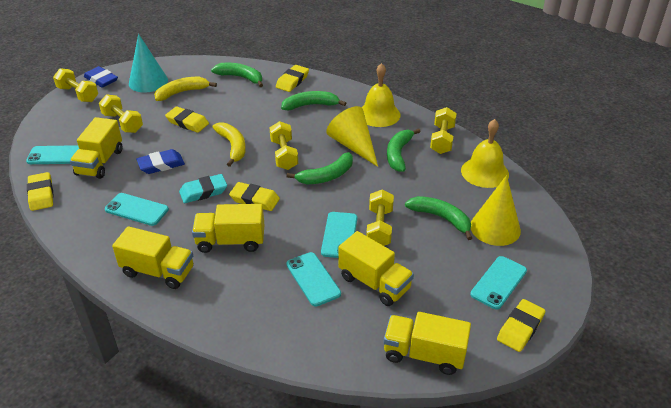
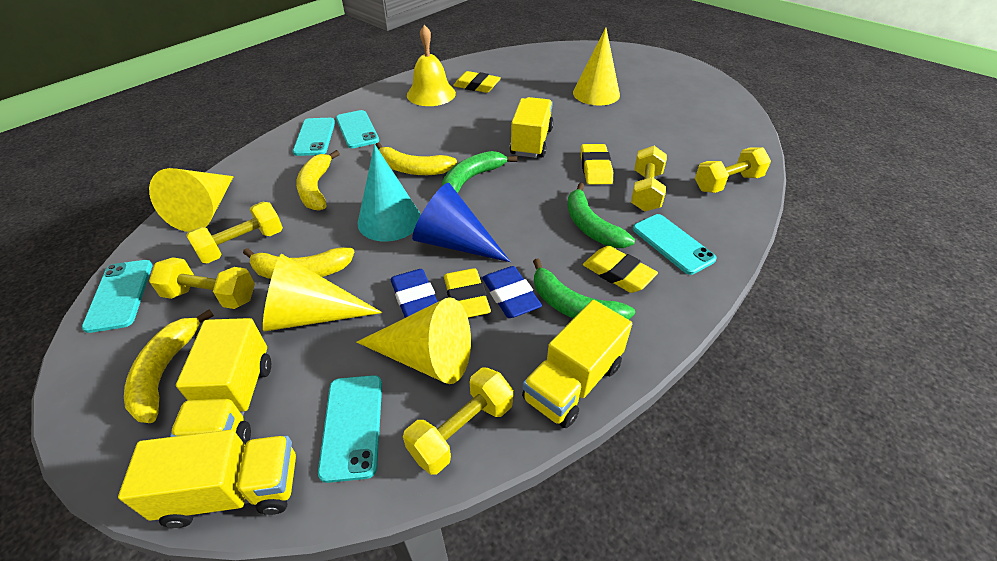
blue cone: 0 -> 1
green banana: 5 -> 3
turquoise eraser: 1 -> 0
yellow banana: 2 -> 4
yellow bell: 2 -> 1
yellow cone: 2 -> 4
yellow eraser: 5 -> 4
yellow truck: 5 -> 4

